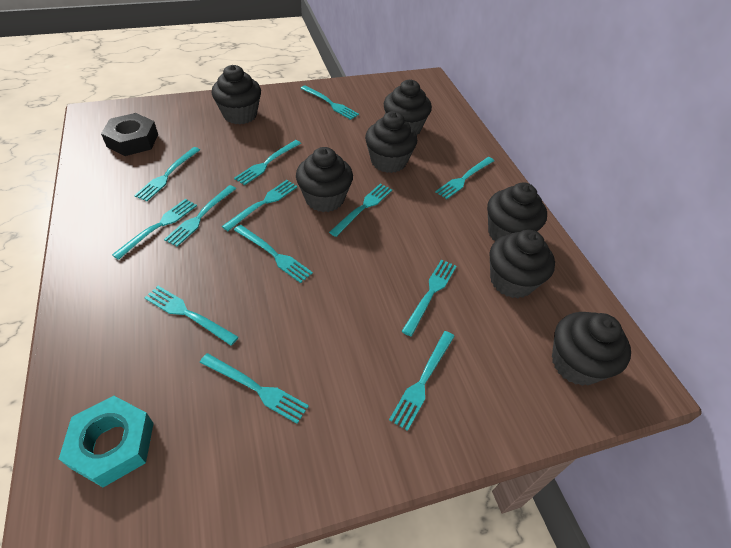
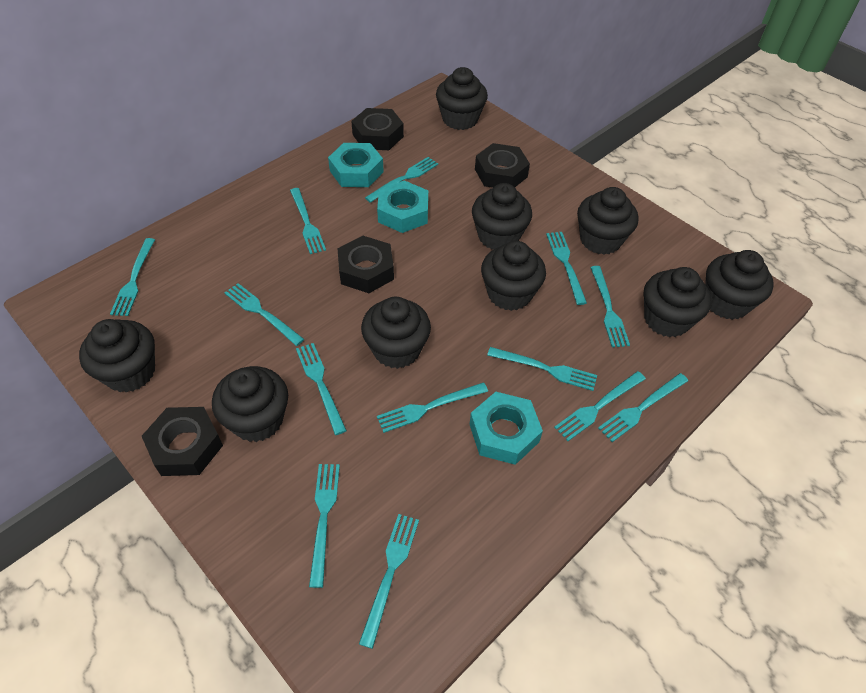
black cupcake: 7 -> 9
black nut: 1 -> 4
turquoise nut: 1 -> 3

